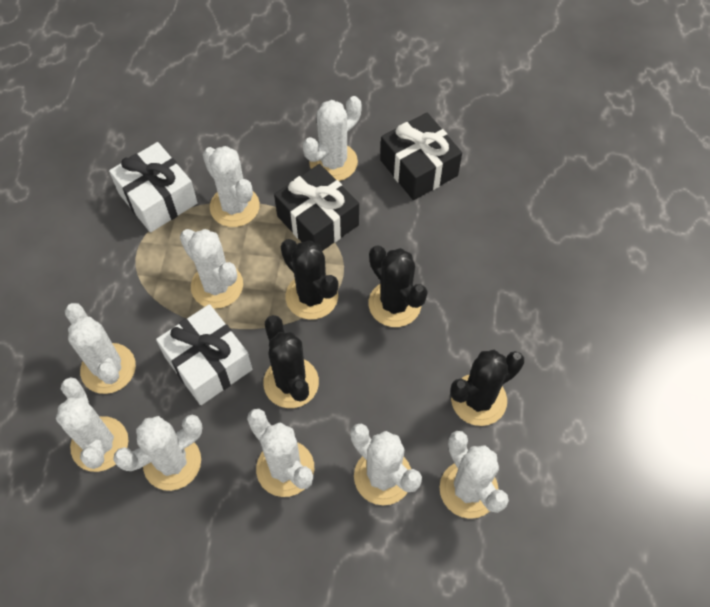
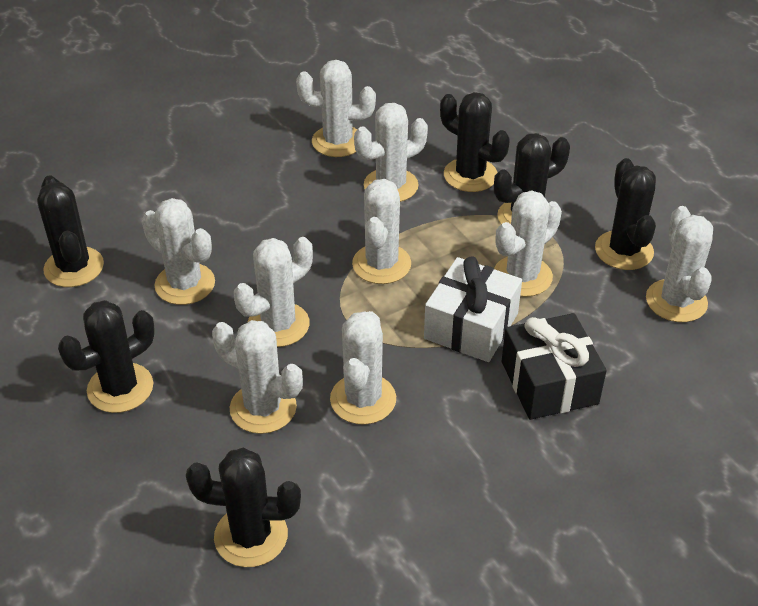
black cactus: 4 -> 6
black gift: 2 -> 1
white gift: 2 -> 1

